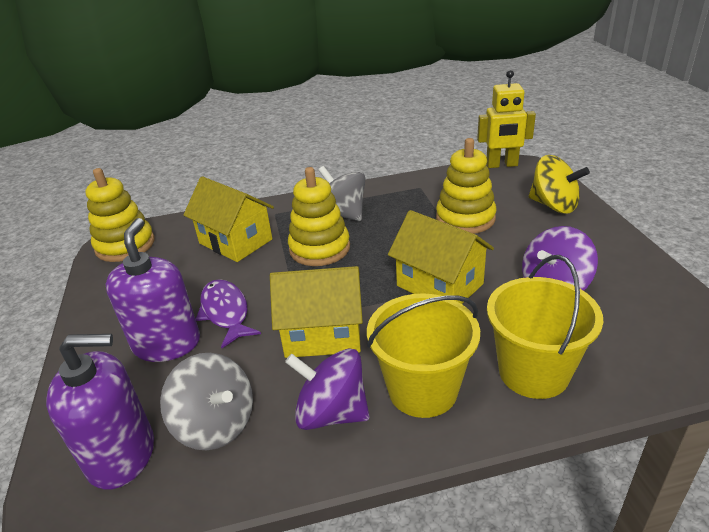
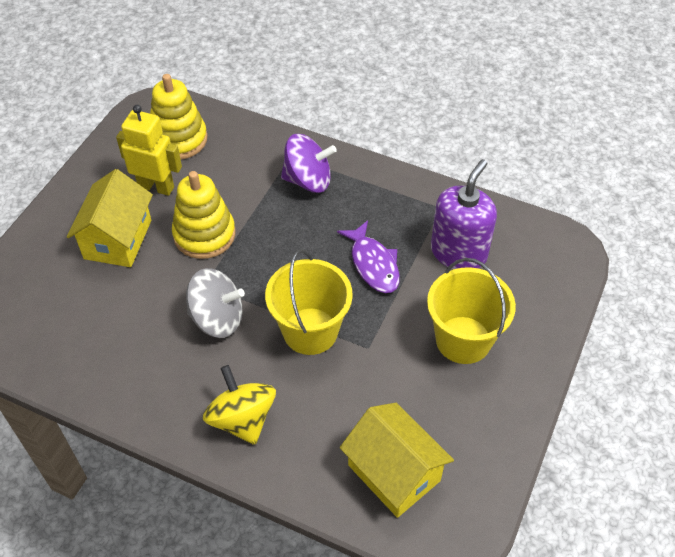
grey spinning top: 2 -> 1
purple soap dispenser: 2 -> 1
purple spinning top: 2 -> 1
yellow house: 3 -> 2
yellow stacking toy: 3 -> 2

